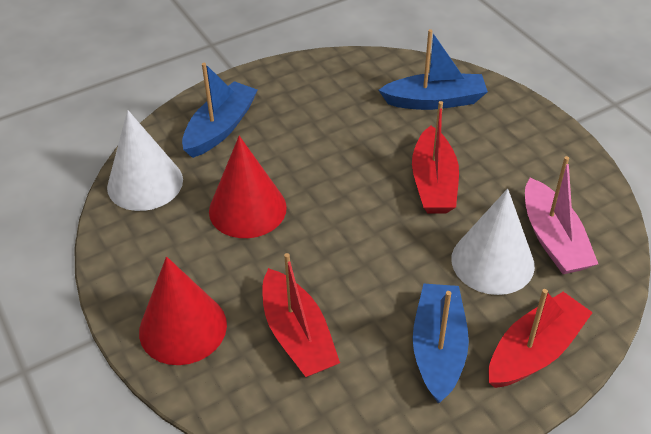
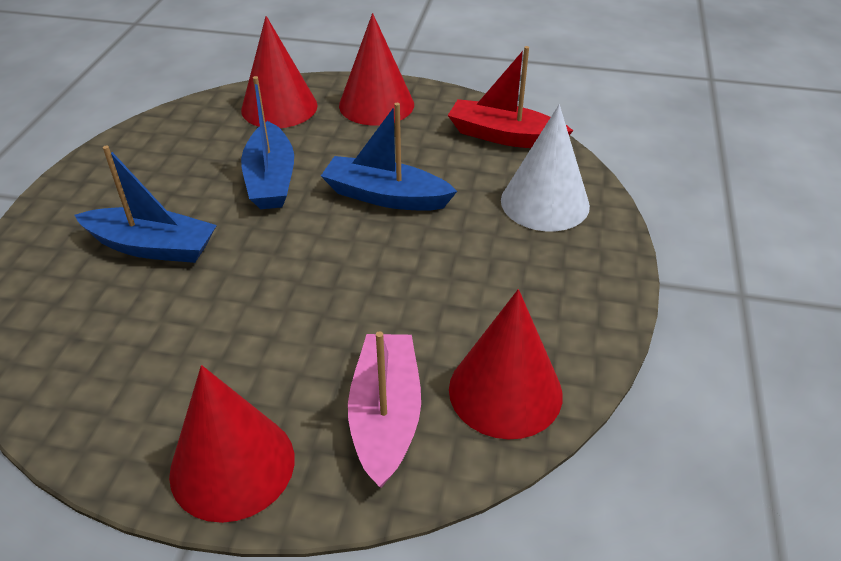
red boat: 3 -> 1
red cone: 2 -> 4
white cone: 2 -> 1

